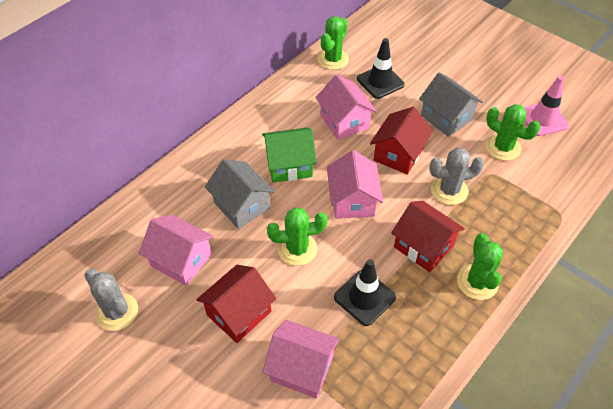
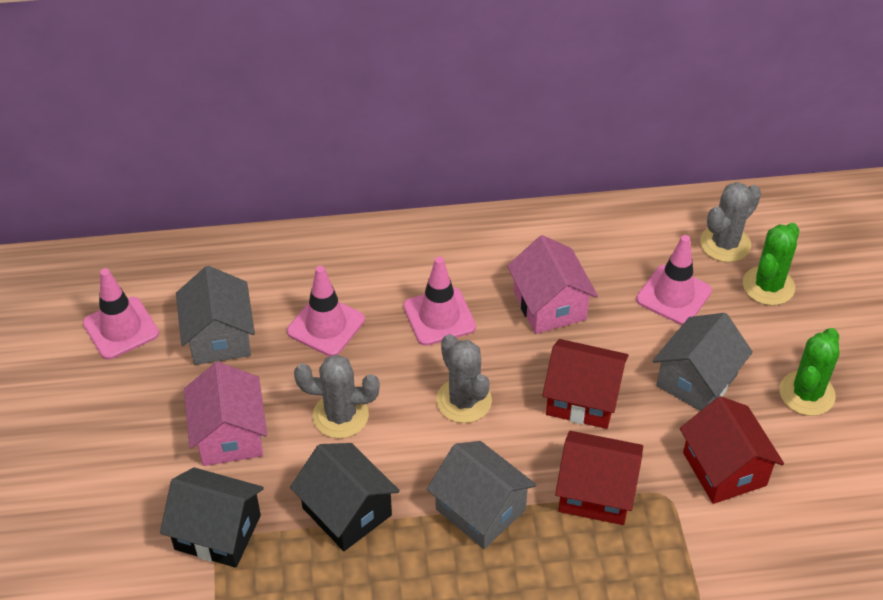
black house: 0 -> 2
black traffic cone: 2 -> 0
green cactus: 4 -> 2
green house: 1 -> 0
grey cactus: 2 -> 3
grey house: 2 -> 3
pink house: 4 -> 2
pink traffic cone: 1 -> 4

